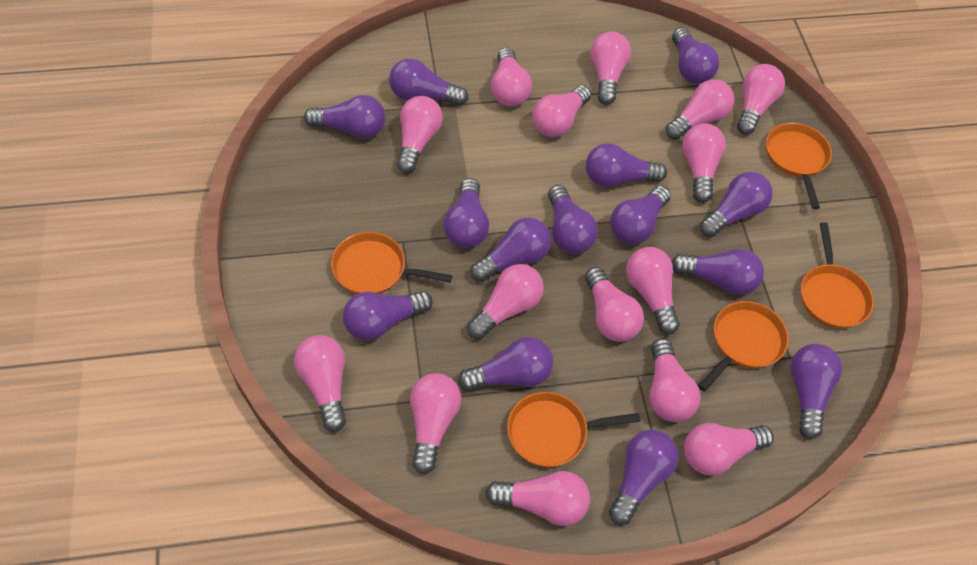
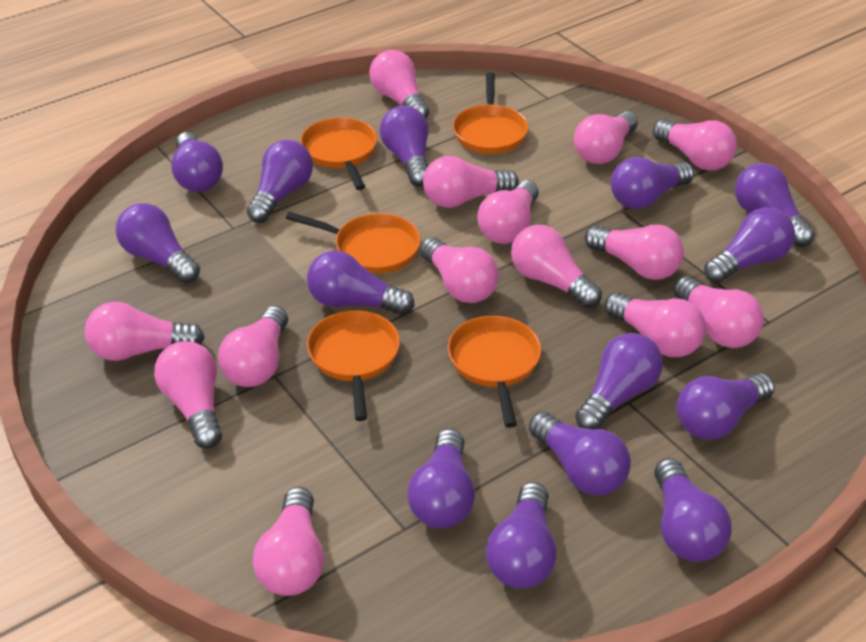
pink light bulb: 15 -> 14

